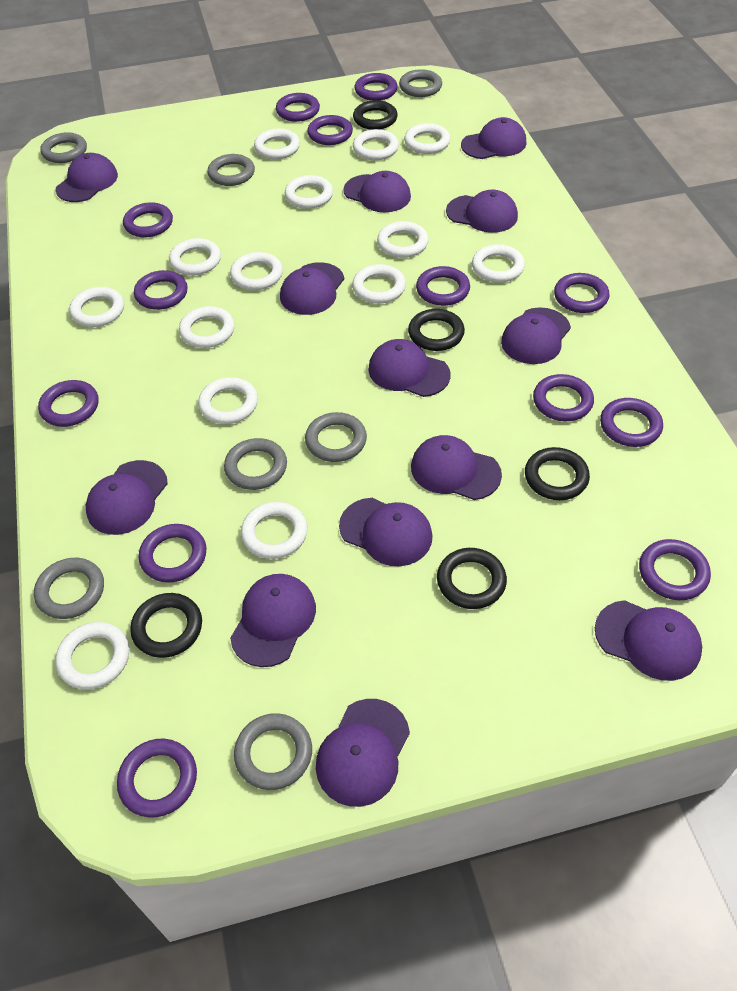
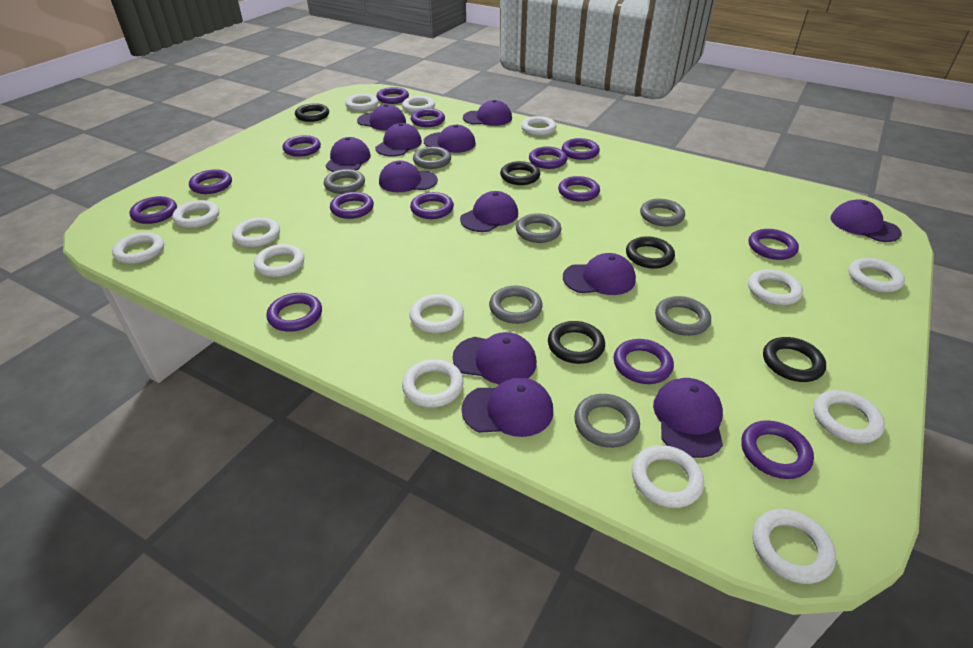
purple cap: 13 -> 12
purple ring: 13 -> 14

